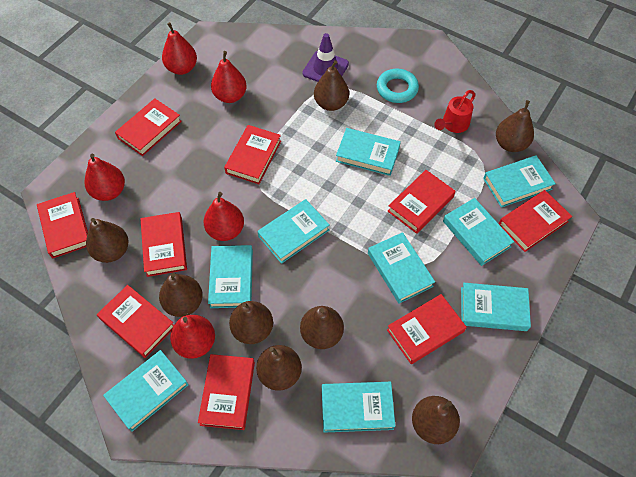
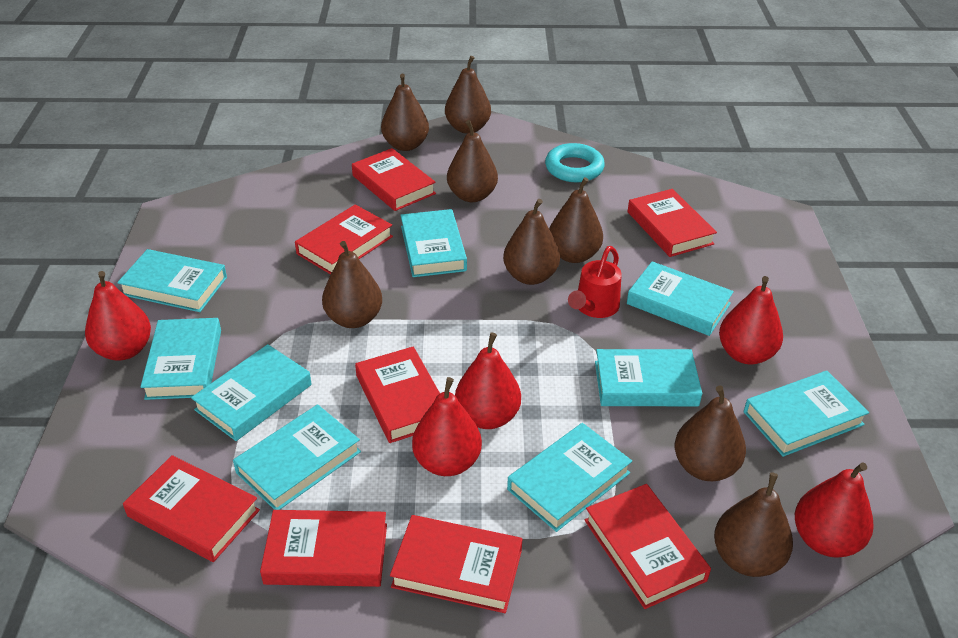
purple traffic cone: 1 -> 0
red book: 9 -> 8

